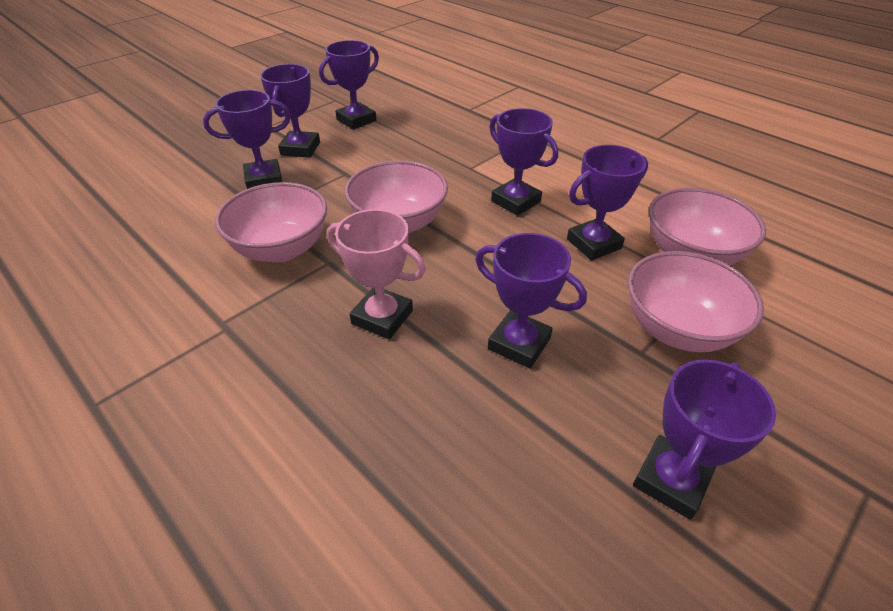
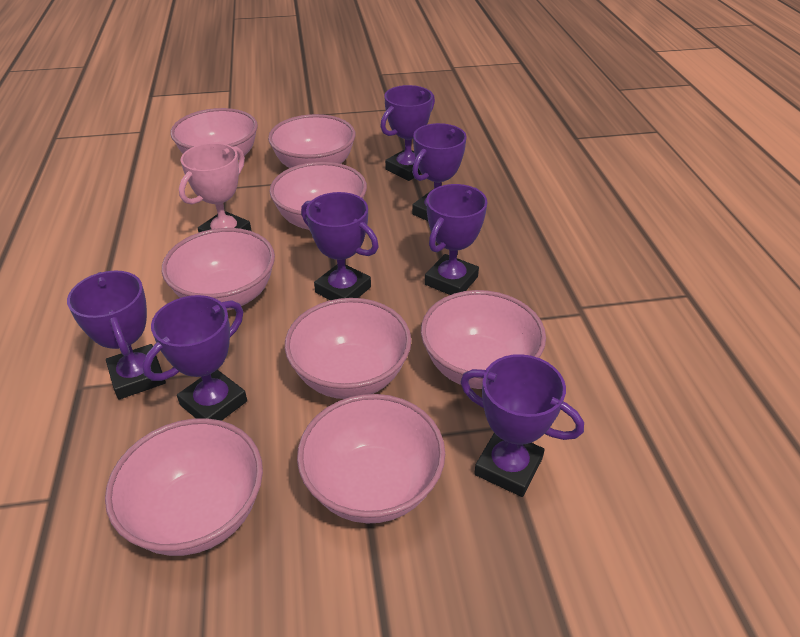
pink bowl: 4 -> 8

